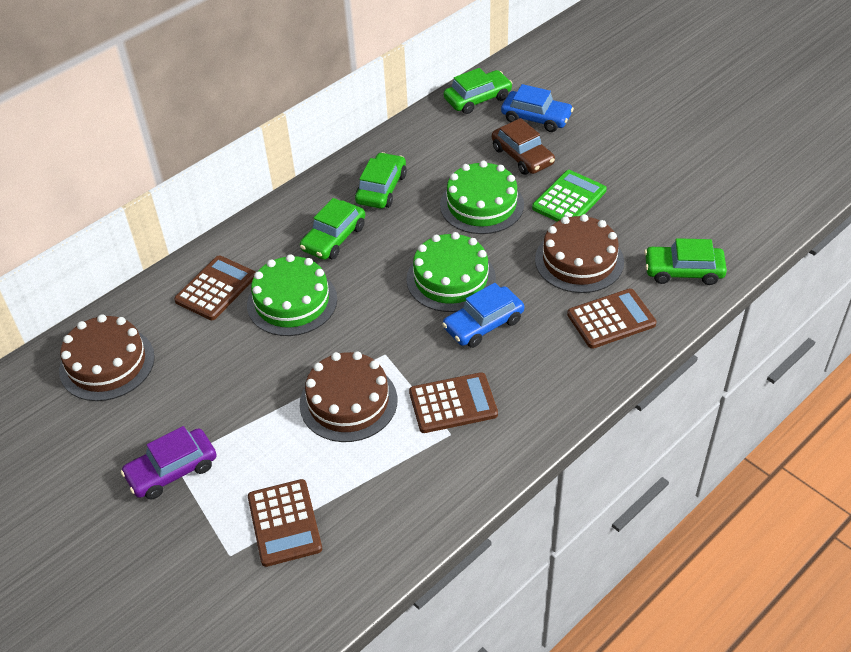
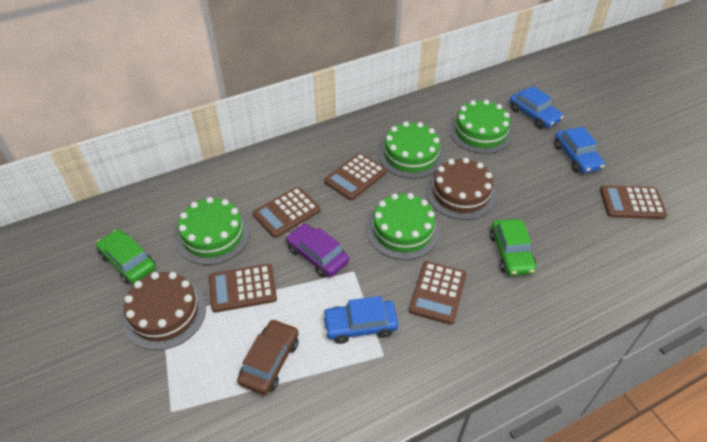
blue car: 2 -> 3
brown cake: 3 -> 2
brown calculator: 4 -> 5
green cake: 3 -> 4
green calculator: 1 -> 0
green car: 4 -> 2

